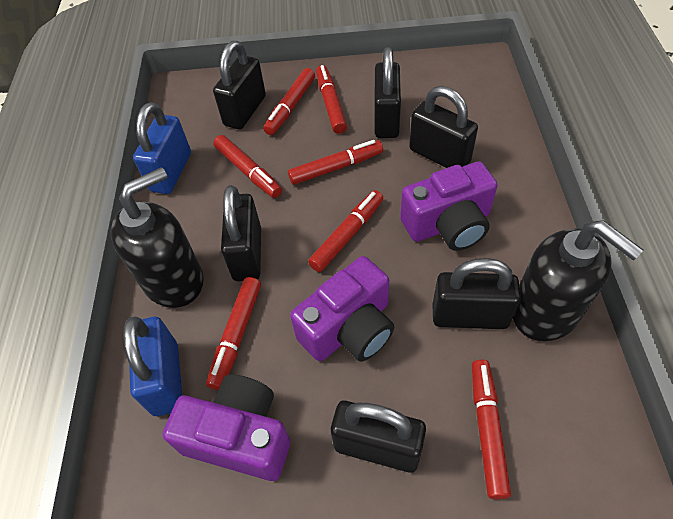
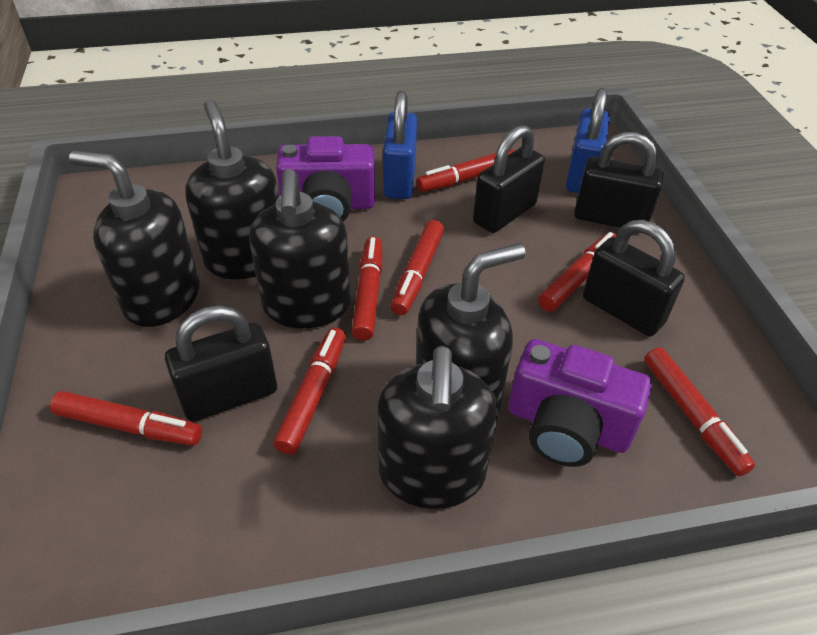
black padlock: 6 -> 4
black soap dispenser: 2 -> 5
purple camera: 3 -> 2

